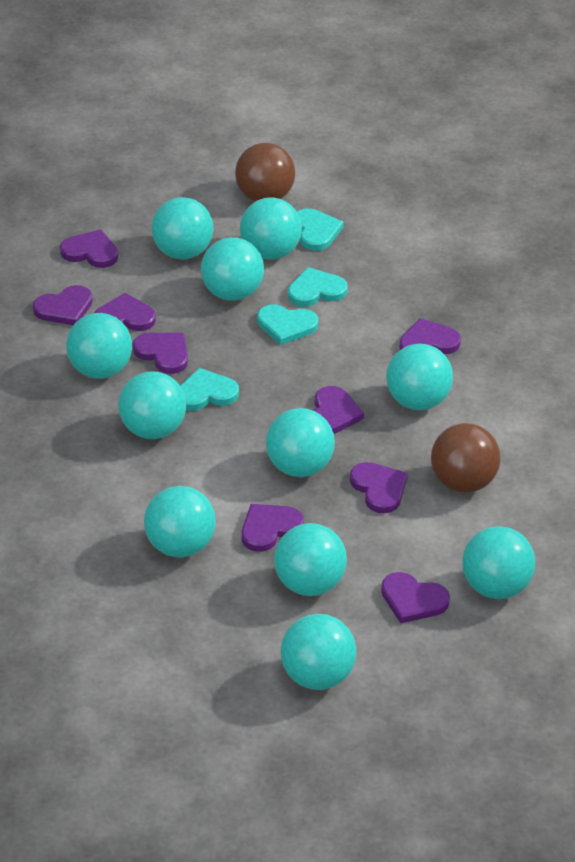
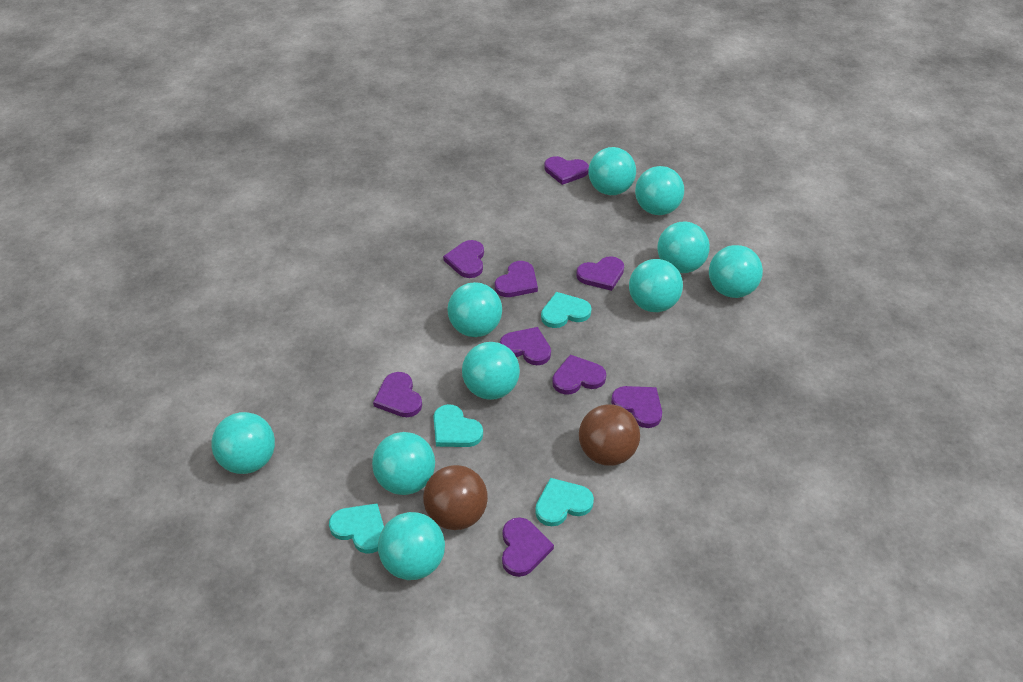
turquoise ball: 11 -> 10

